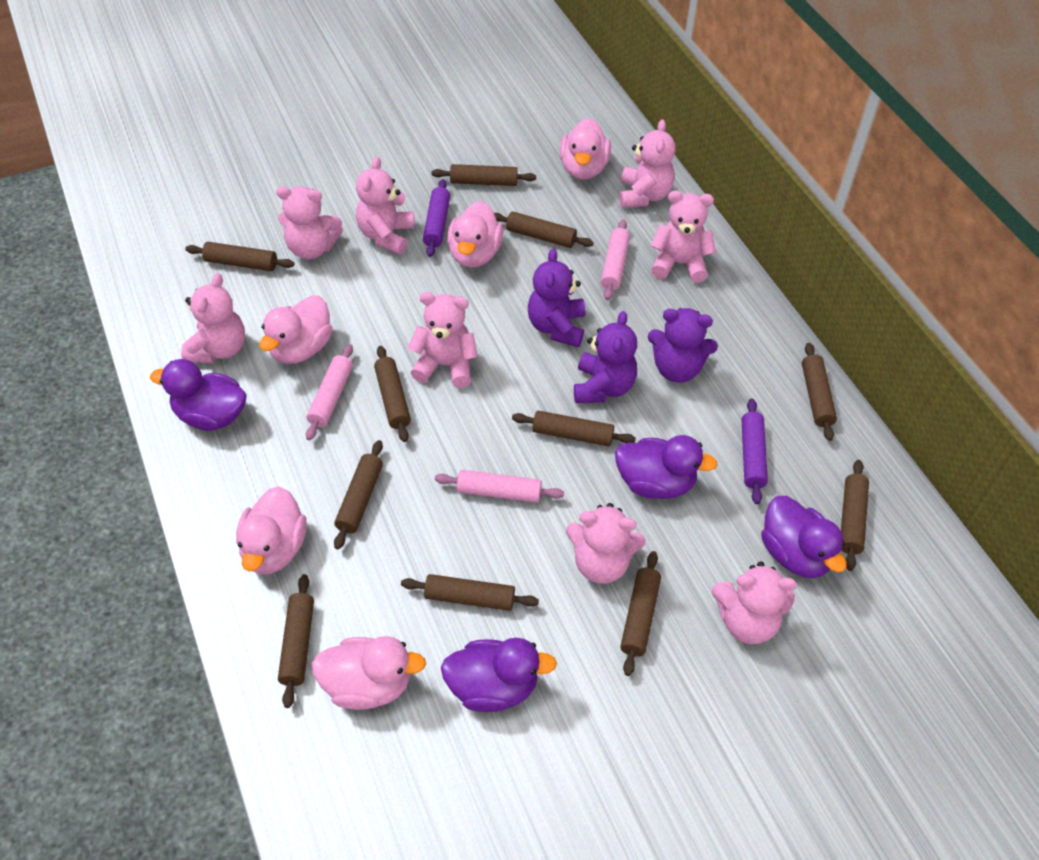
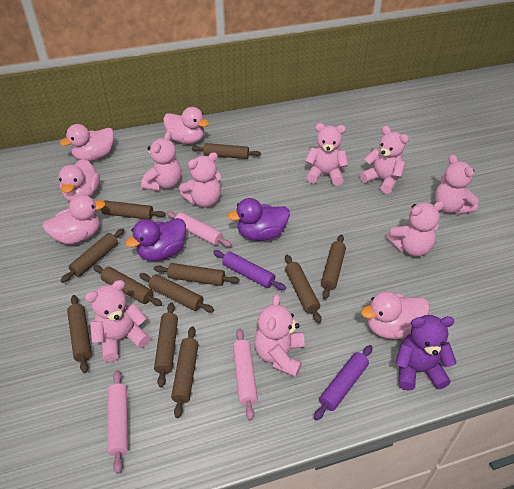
purple duck: 4 -> 2
purple teddy bear: 3 -> 1

